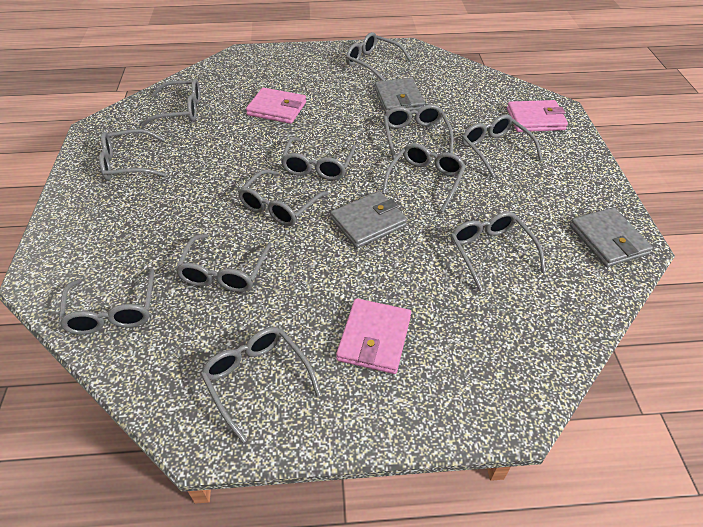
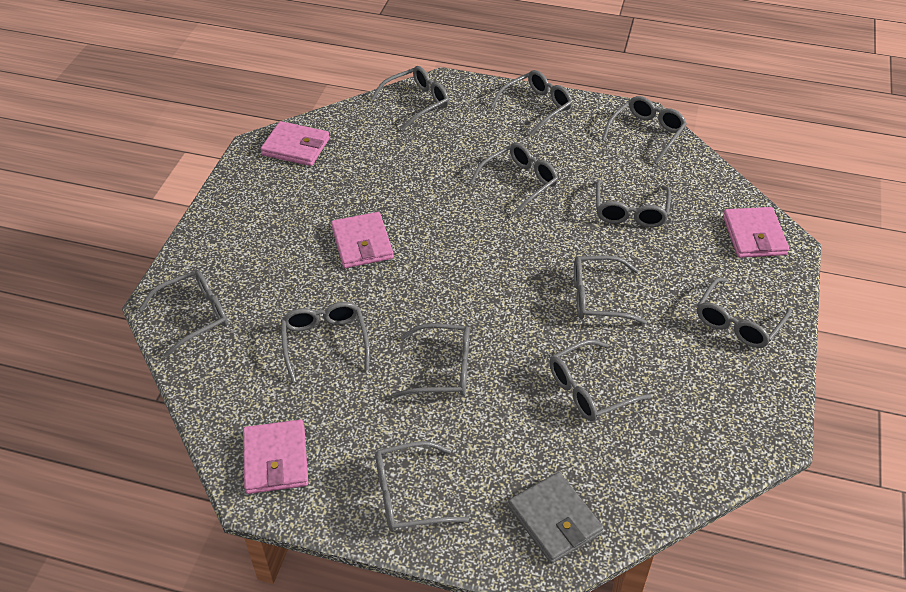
grey wallet: 3 -> 1
pink wallet: 3 -> 4

